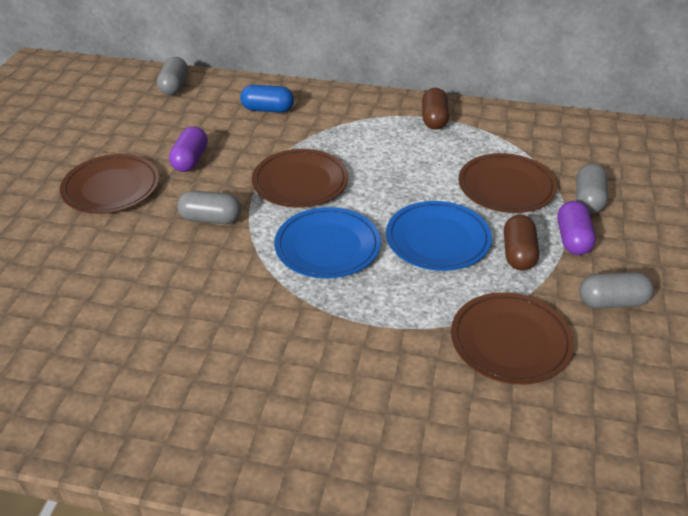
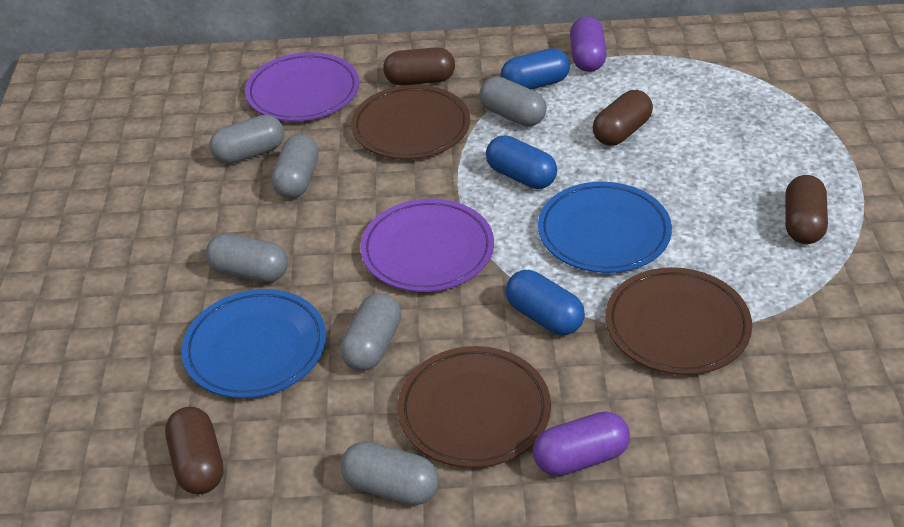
blue capsule: 1 -> 3
brown capsule: 2 -> 4
brown plate: 4 -> 3
grey capsule: 4 -> 6
purple plate: 0 -> 2

